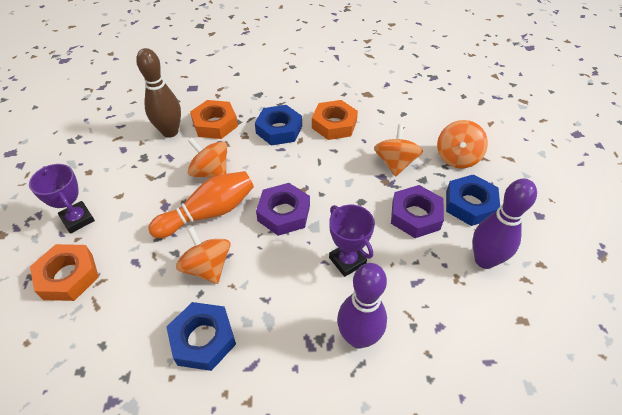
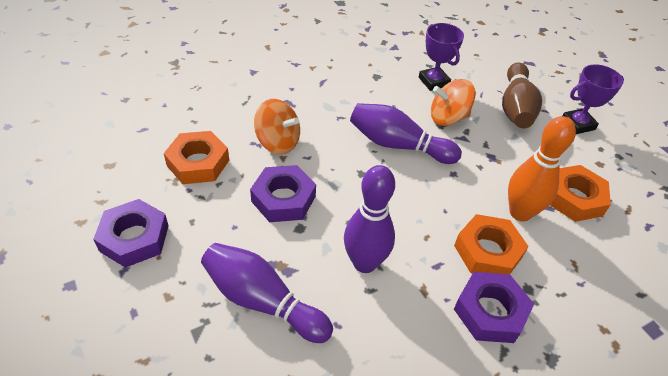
blue nut: 3 -> 0
orange spinning top: 4 -> 2
purple bowling pin: 2 -> 3
purple nut: 2 -> 3

